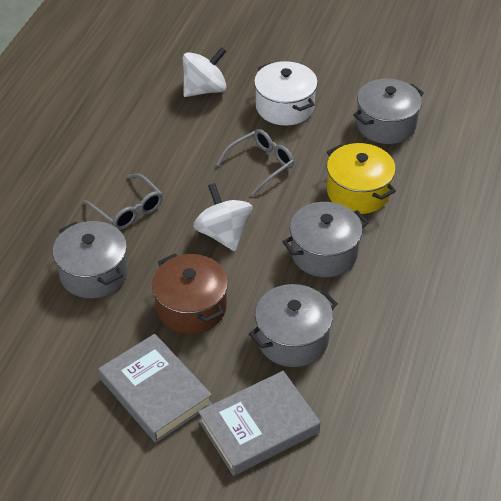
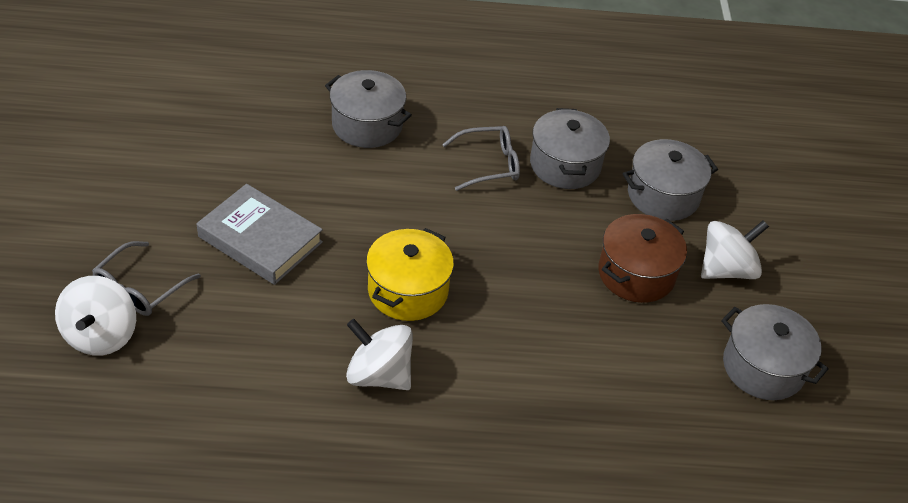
grey book: 2 -> 1
white pot: 1 -> 0
white spinning top: 2 -> 3

